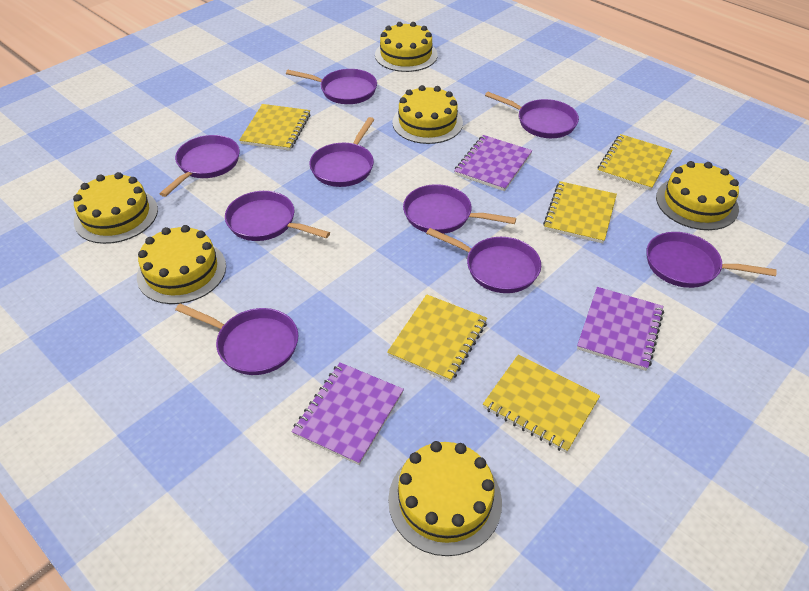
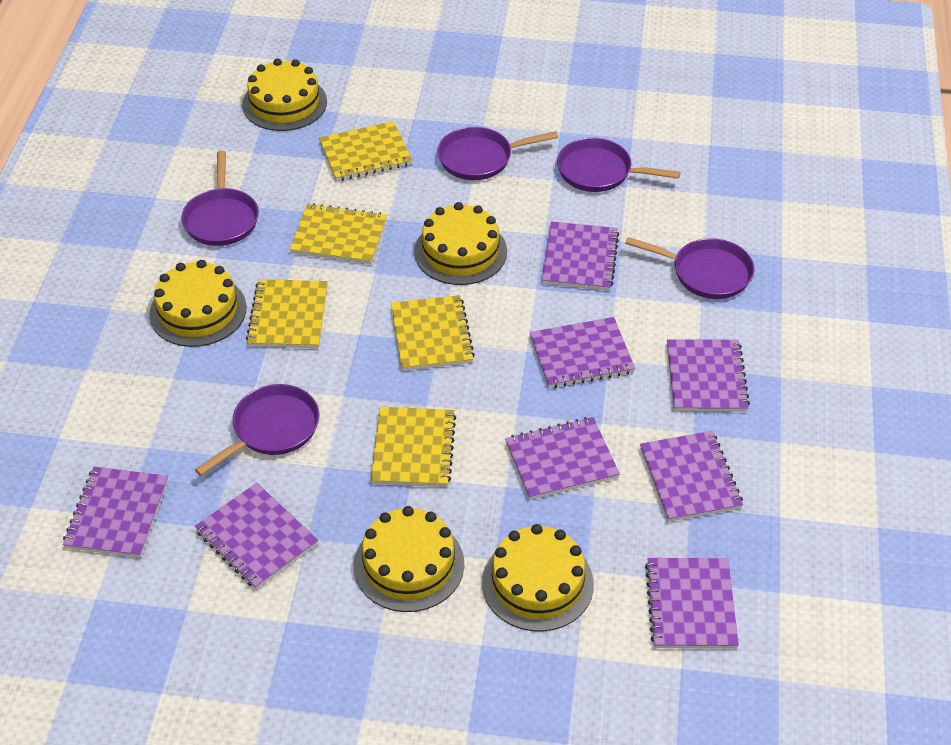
purple notebook: 3 -> 8
purple pan: 9 -> 5
yellow cake: 6 -> 5

